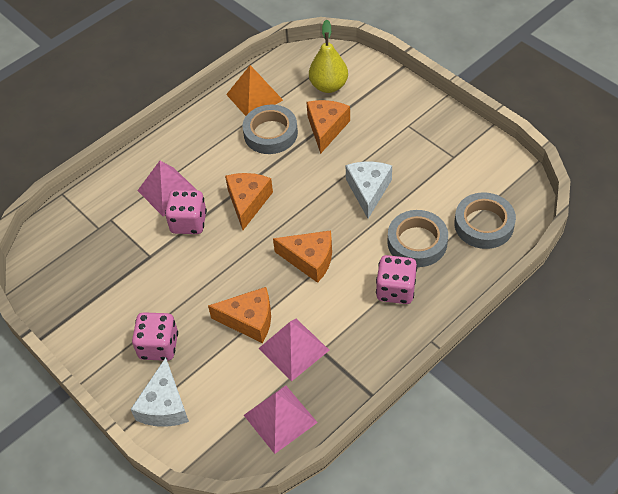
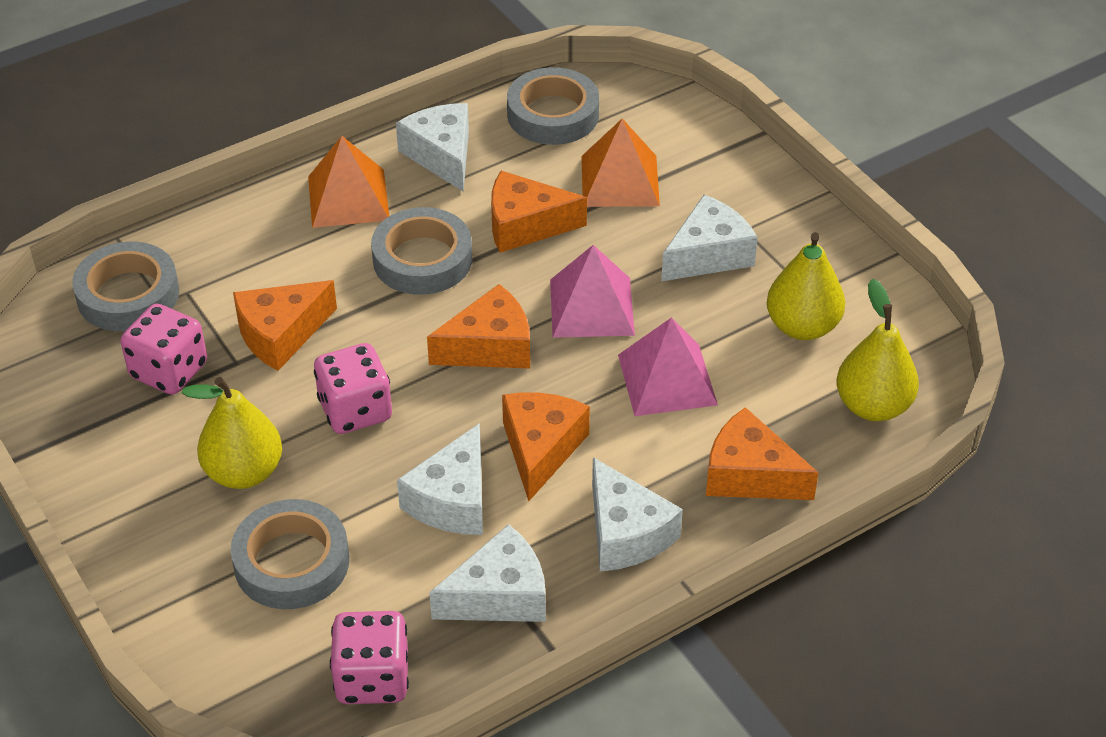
grey tape: 3 -> 4
orange cheese: 4 -> 5
orange pyramid: 1 -> 2
pink pyramid: 3 -> 2
white cheese: 2 -> 5
yellow pear: 1 -> 3

